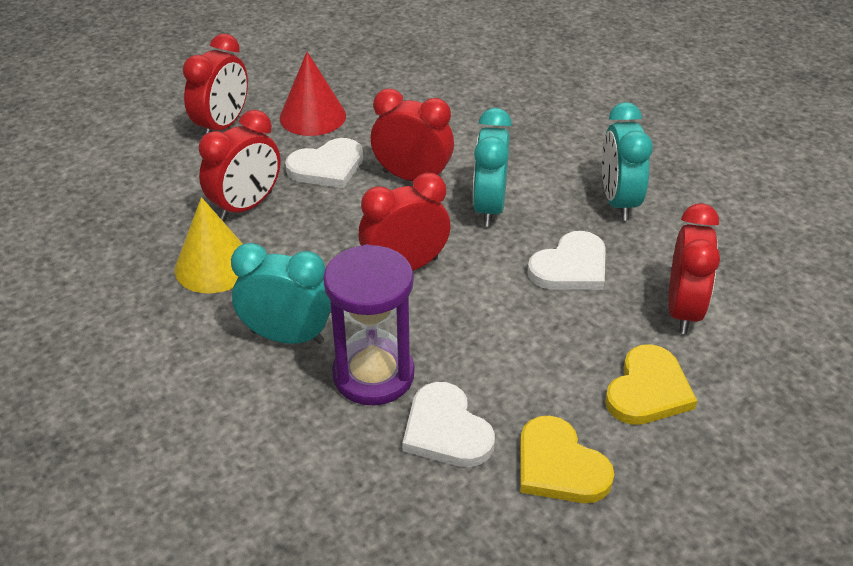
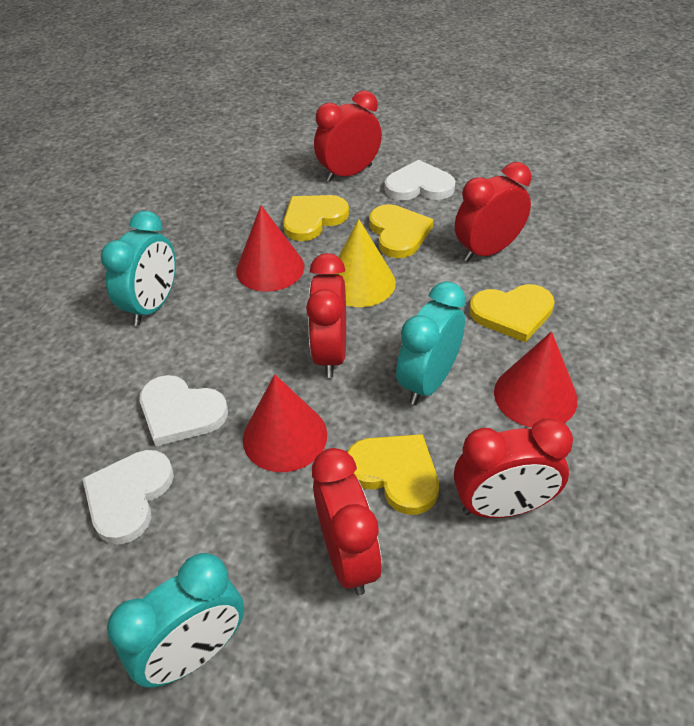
purple hourglass: 1 -> 0
red cone: 1 -> 3
yellow heart: 2 -> 4

